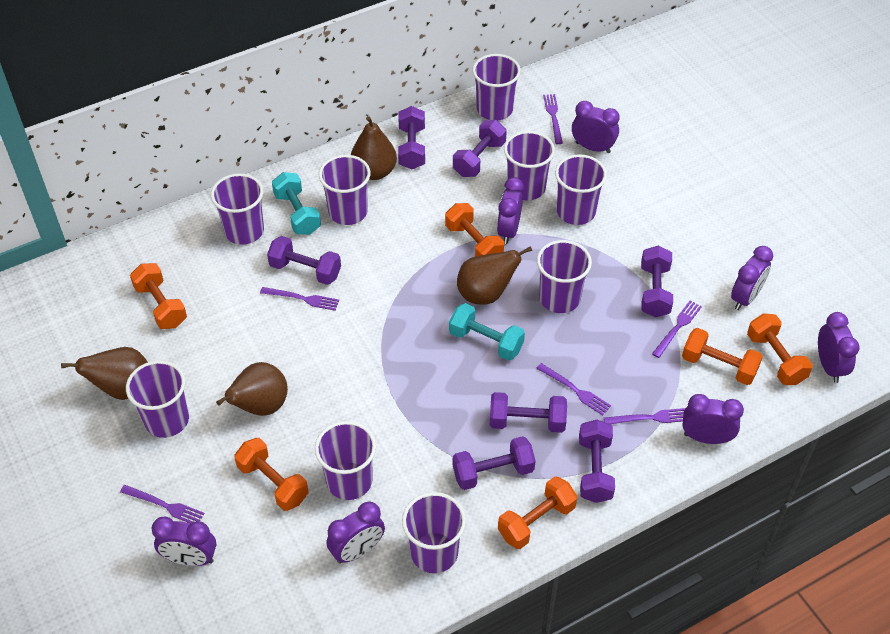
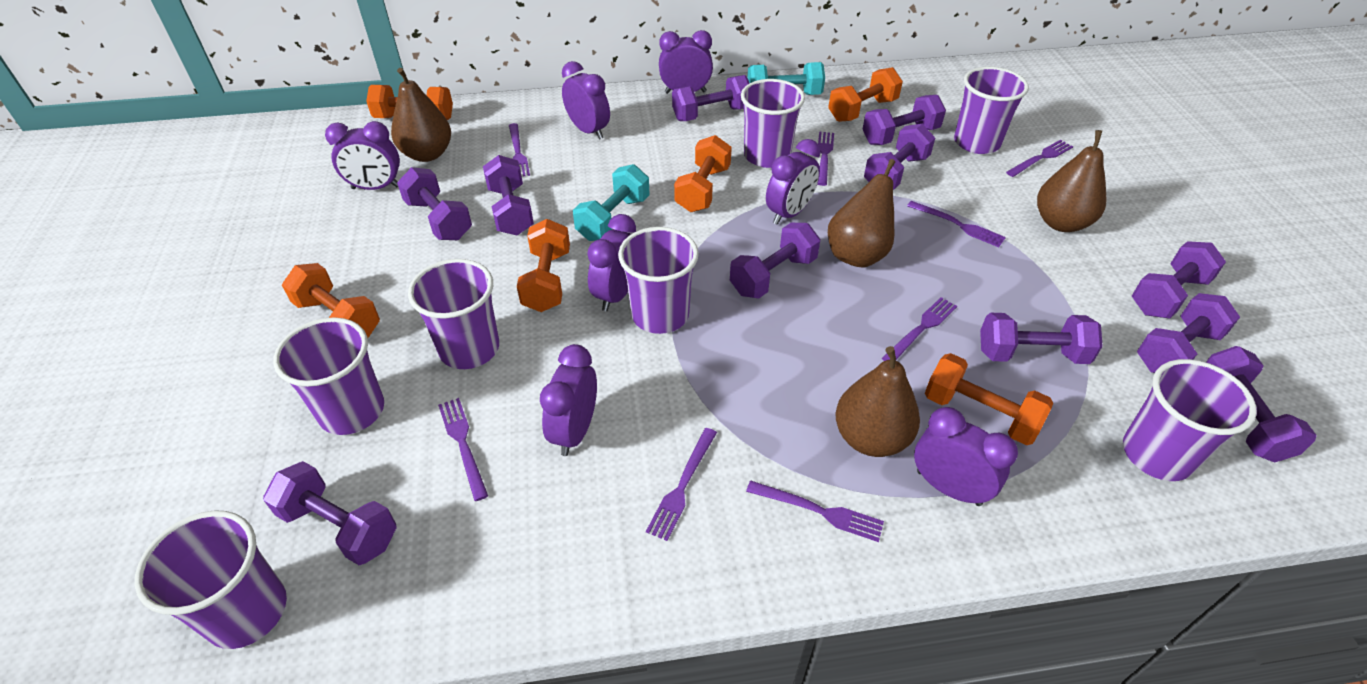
purple cup: 9 -> 7
purple dumbbell: 7 -> 11
purple fork: 6 -> 8

